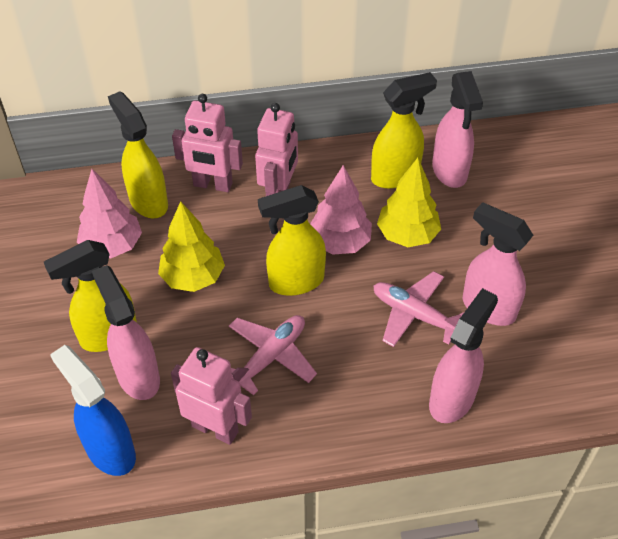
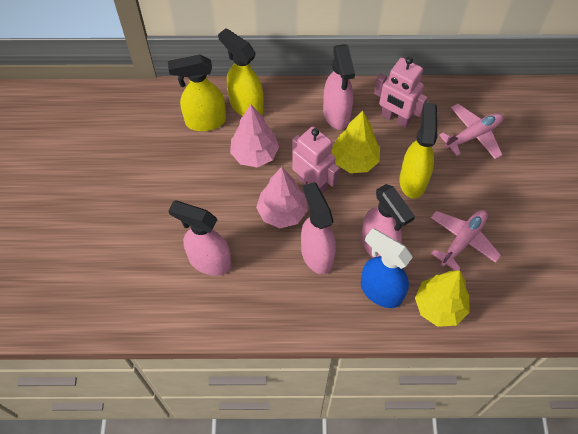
pink robot: 3 -> 2
yellow spray bottle: 4 -> 3

